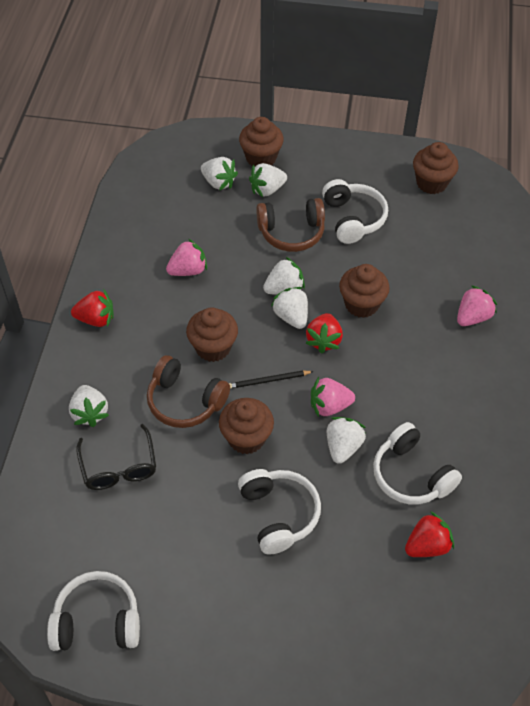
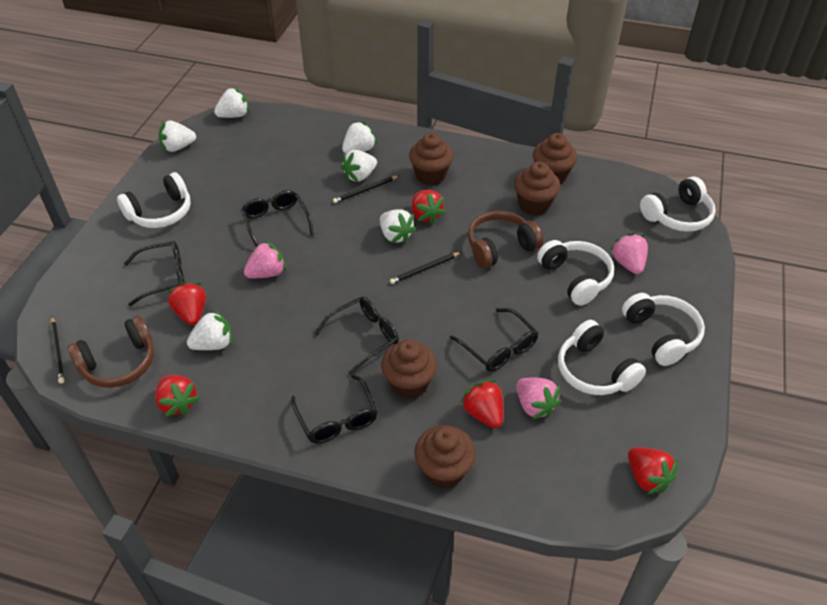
black glasses: 1 -> 5
black pencil: 1 -> 3
red strawberry: 3 -> 5
white headphones: 4 -> 5

